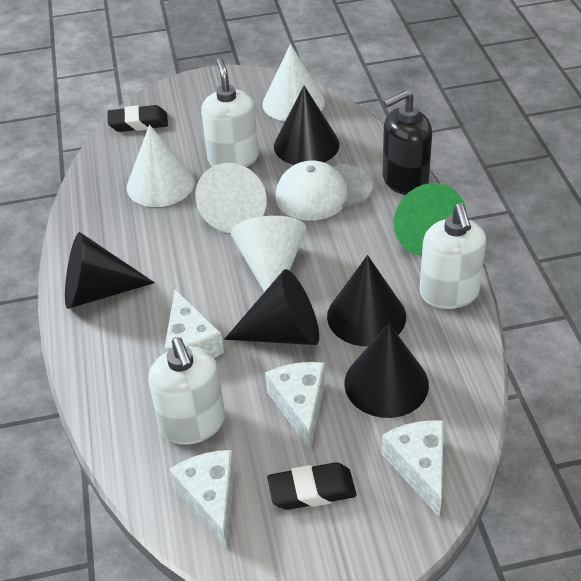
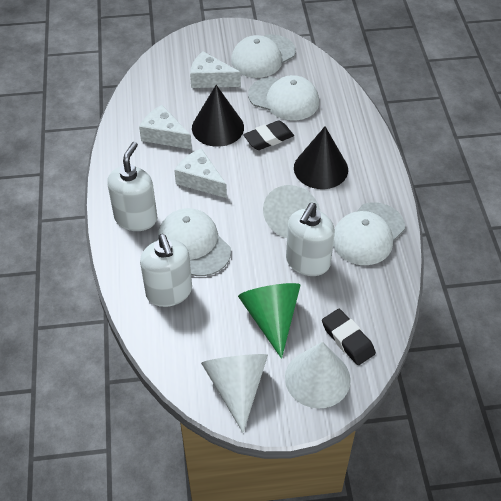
black cone: 5 -> 2
black soap dispenser: 1 -> 0
white cap: 1 -> 4
white cheese: 4 -> 3
white cone: 4 -> 3

